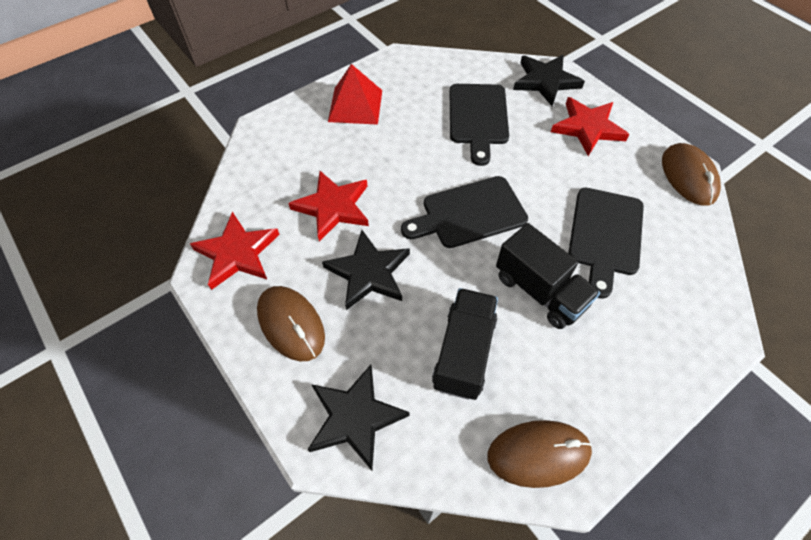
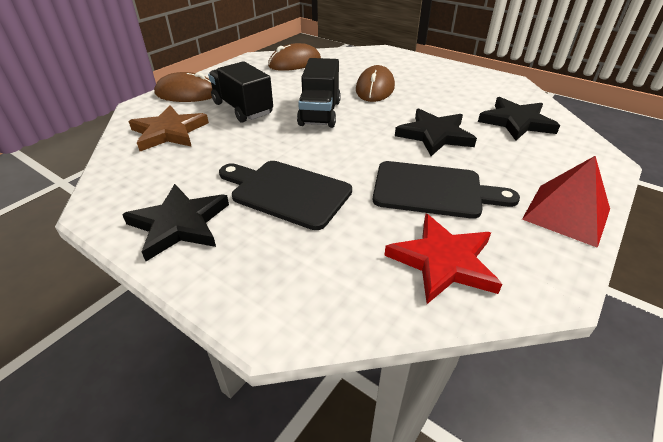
black cutting board: 3 -> 2
brown star: 0 -> 1
red star: 3 -> 1

